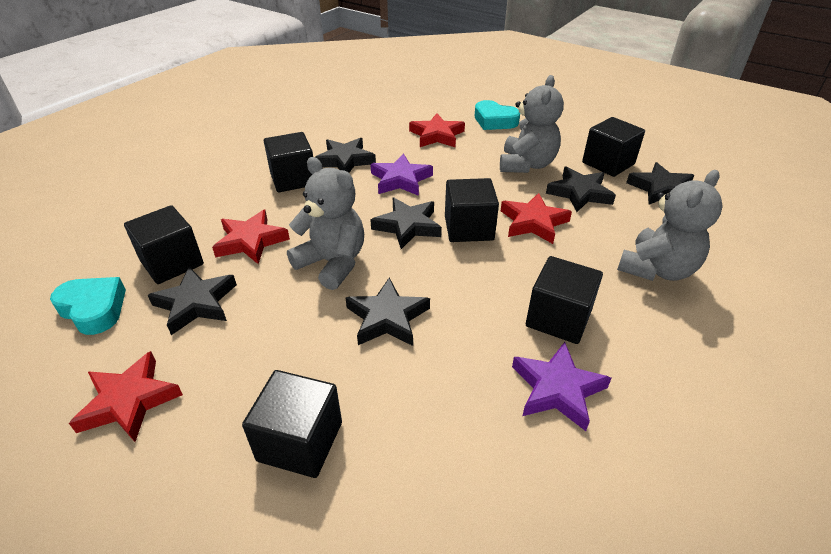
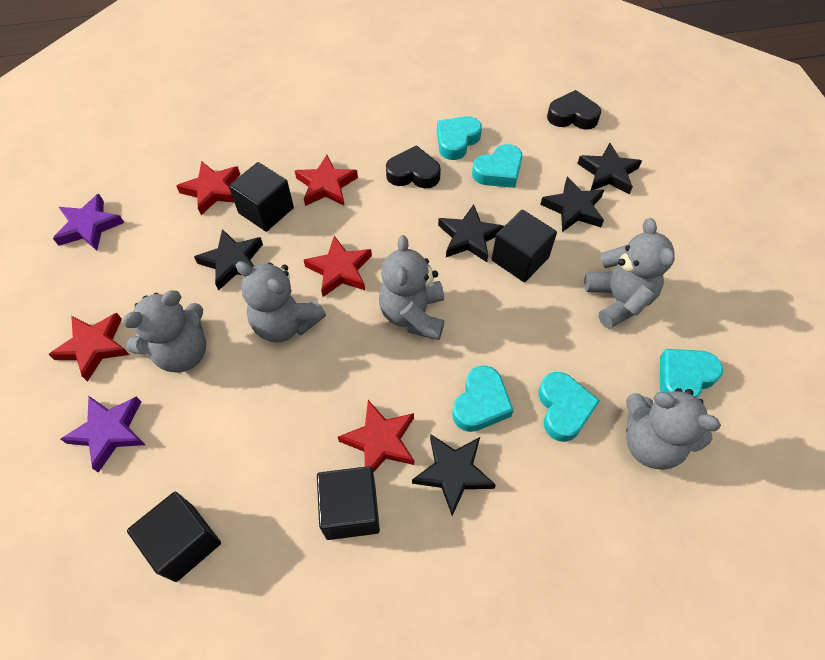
black cube: 6 -> 4
black heart: 0 -> 2
black star: 6 -> 5
grey teddy bear: 3 -> 5
red star: 4 -> 5
turquoise heart: 2 -> 5

